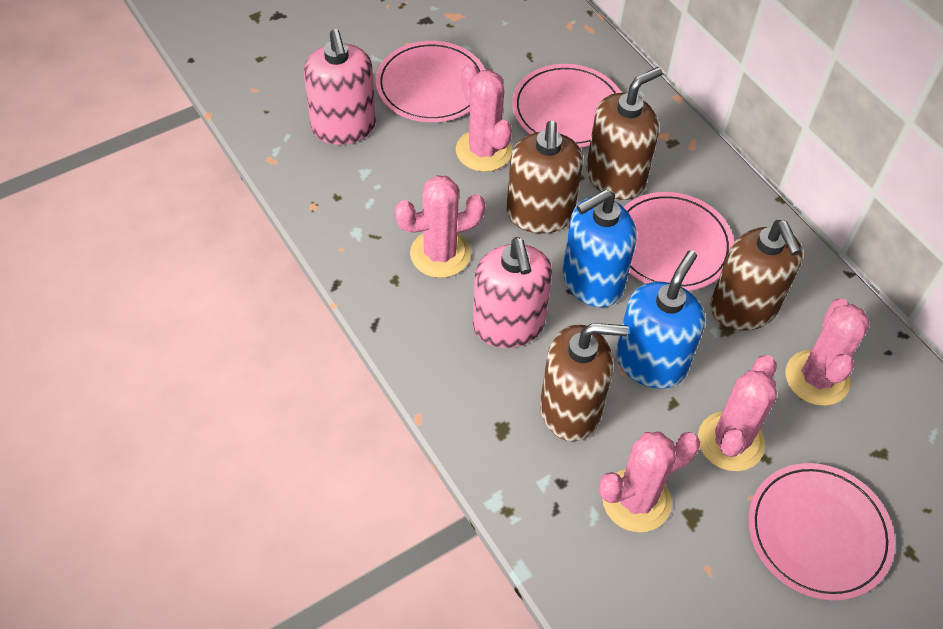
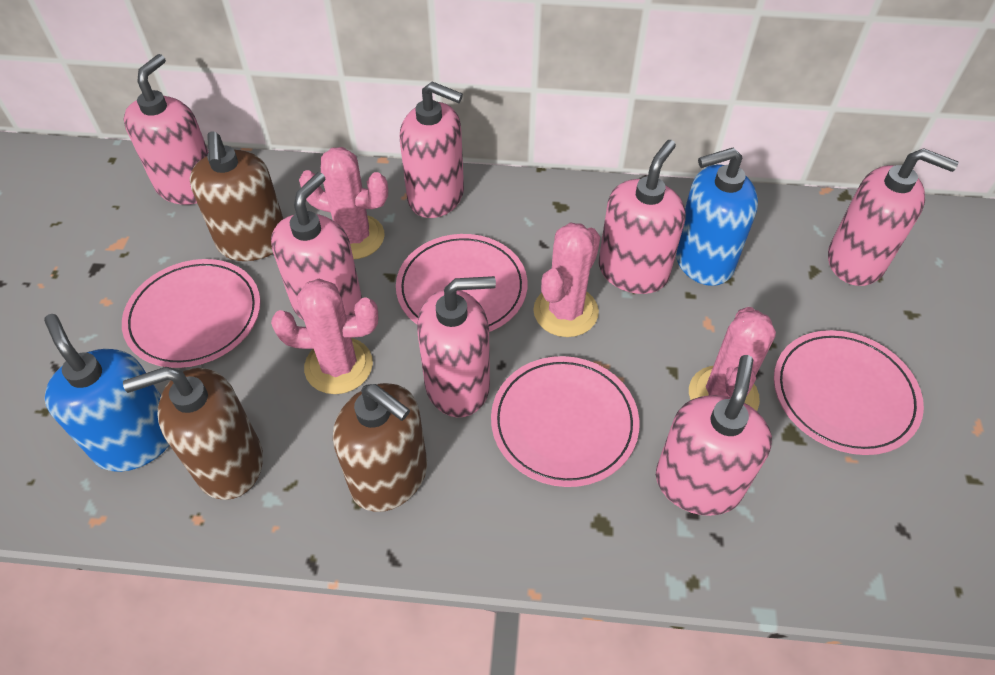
brown soap dispenser: 4 -> 3
pink cactus: 5 -> 4
pink soap dispenser: 2 -> 7

